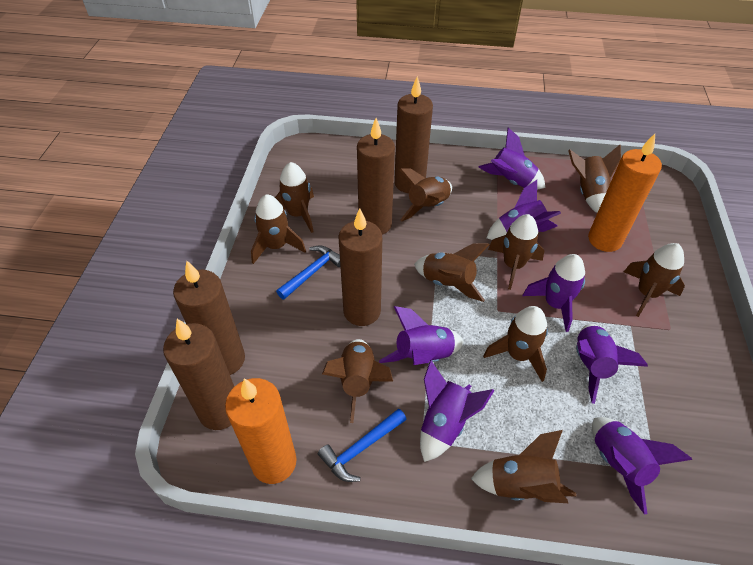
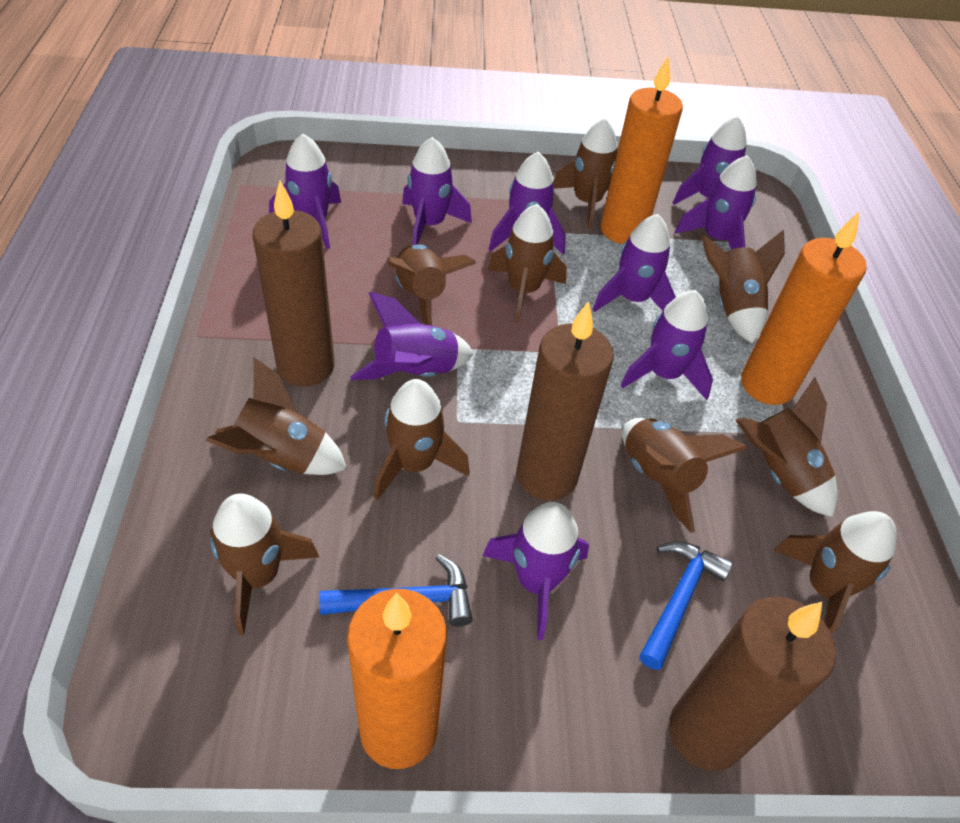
brown candle: 5 -> 3
orange candle: 2 -> 3
purple rocket: 7 -> 9

